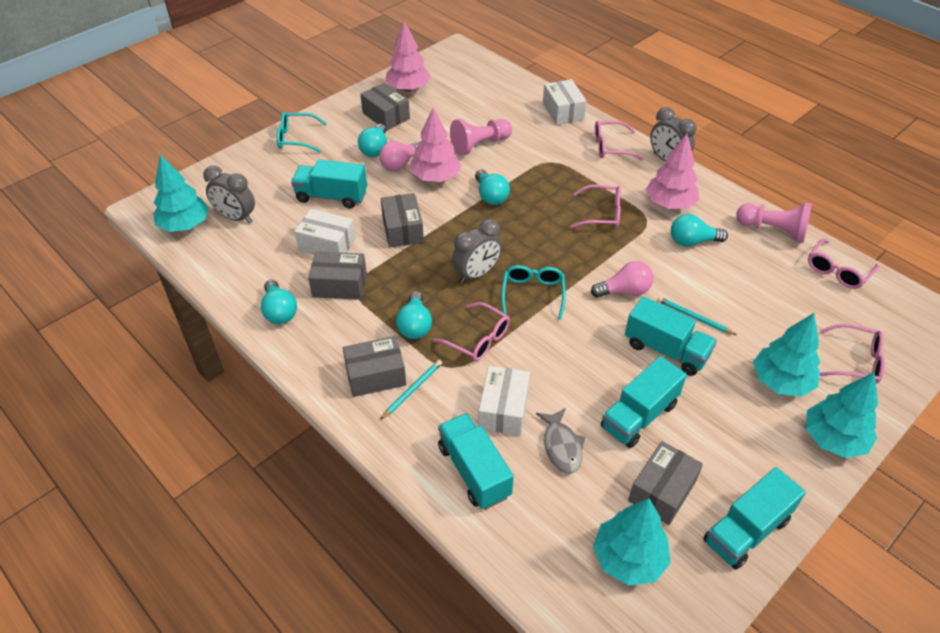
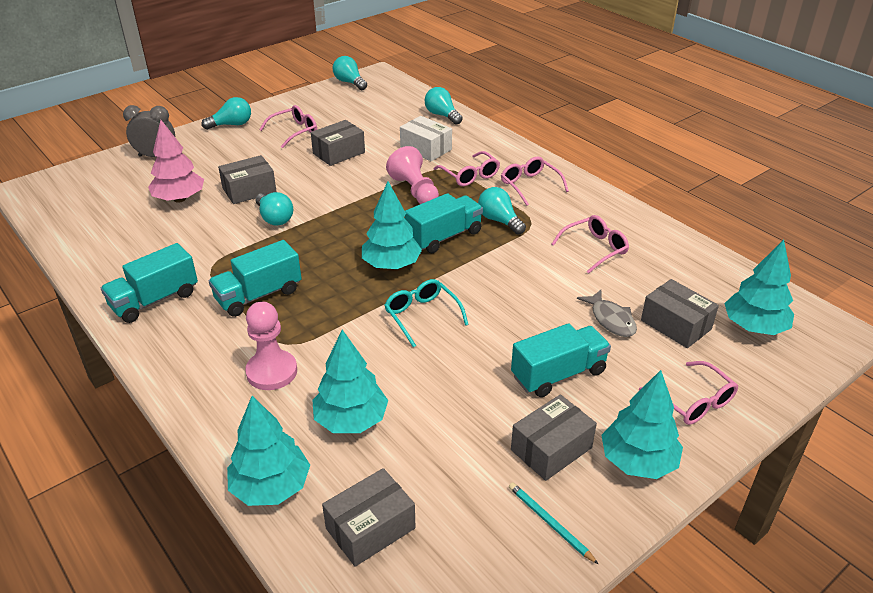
grey clock: 3 -> 1
pink light bulb: 2 -> 0
pink tree: 3 -> 1
turquoise glasses: 2 -> 1
turquoise pencil: 2 -> 1
turquoise tree: 4 -> 5
turquoise truck: 5 -> 4
white box: 3 -> 1

